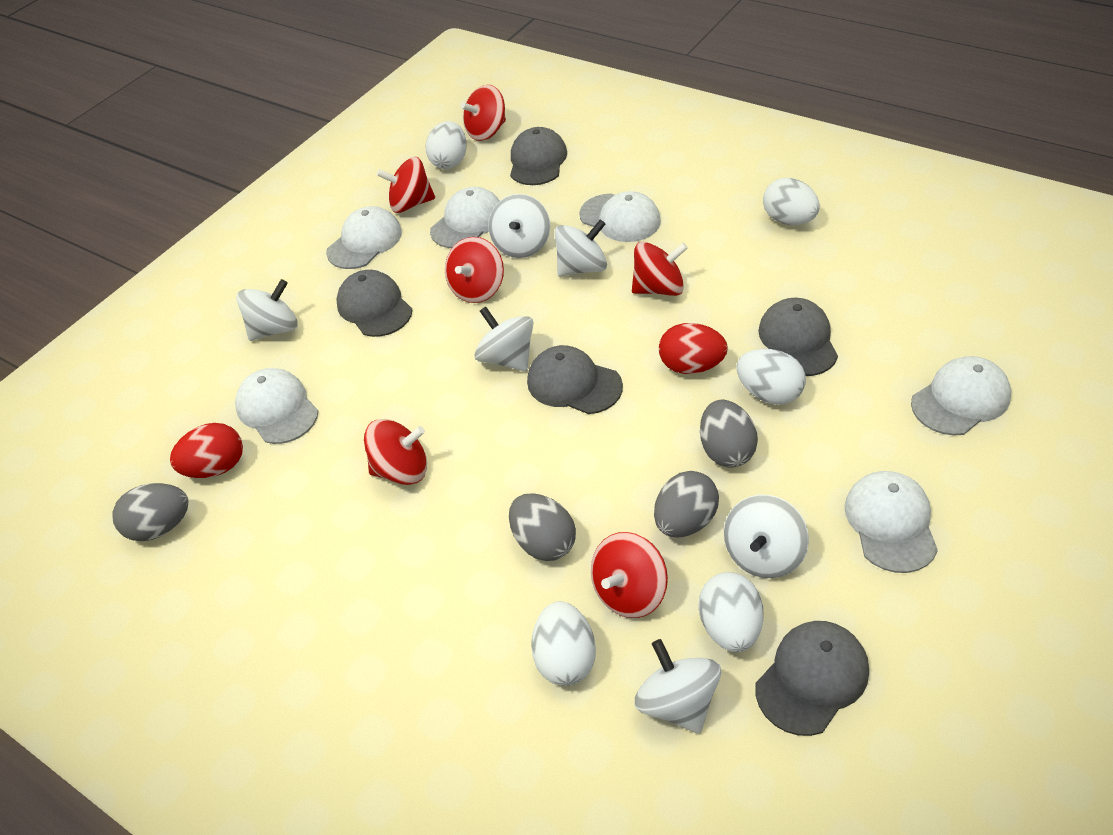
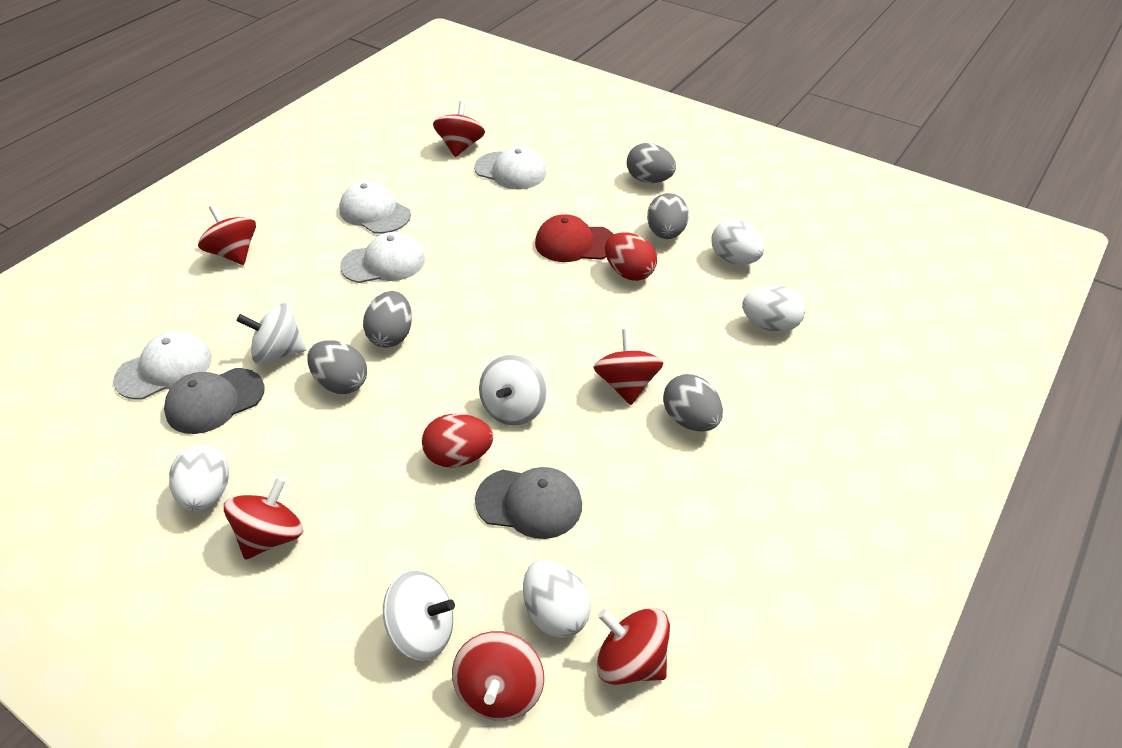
grey cap: 5 -> 2
grey egg: 4 -> 5
red cap: 0 -> 1
white cap: 6 -> 4
white egg: 5 -> 4
white spinning top: 6 -> 3

